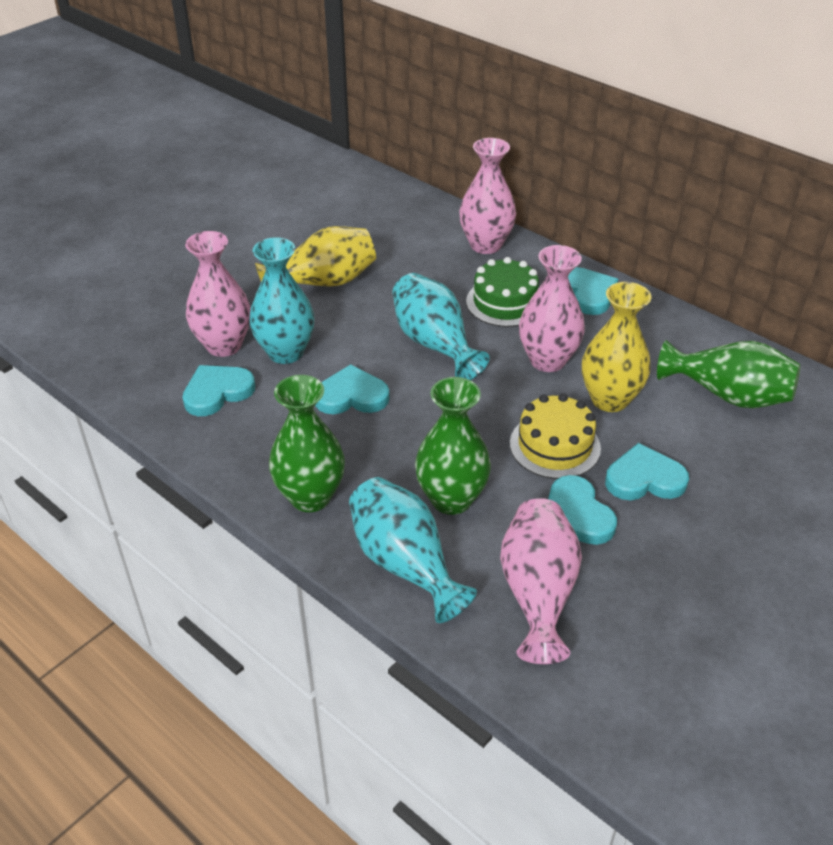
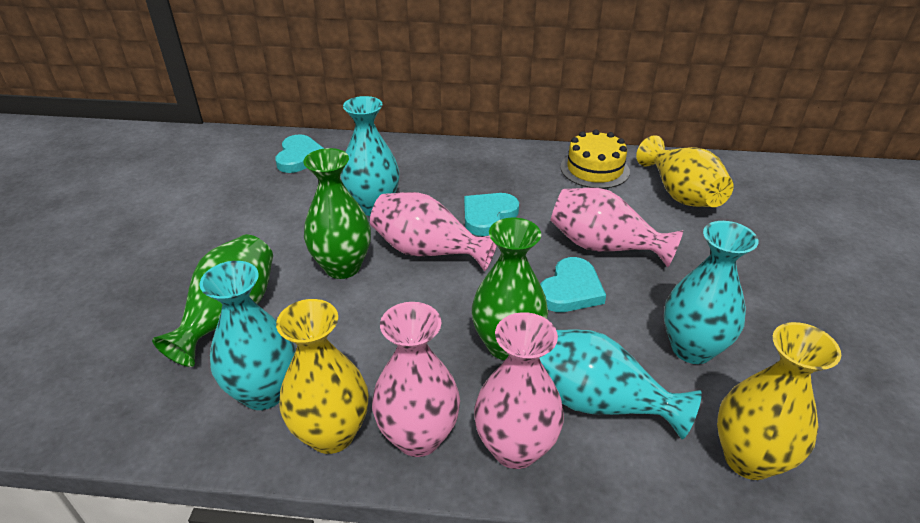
green cake: 1 -> 0
turquoise heart: 5 -> 3
turquoise vase: 3 -> 4
yellow vase: 2 -> 3

